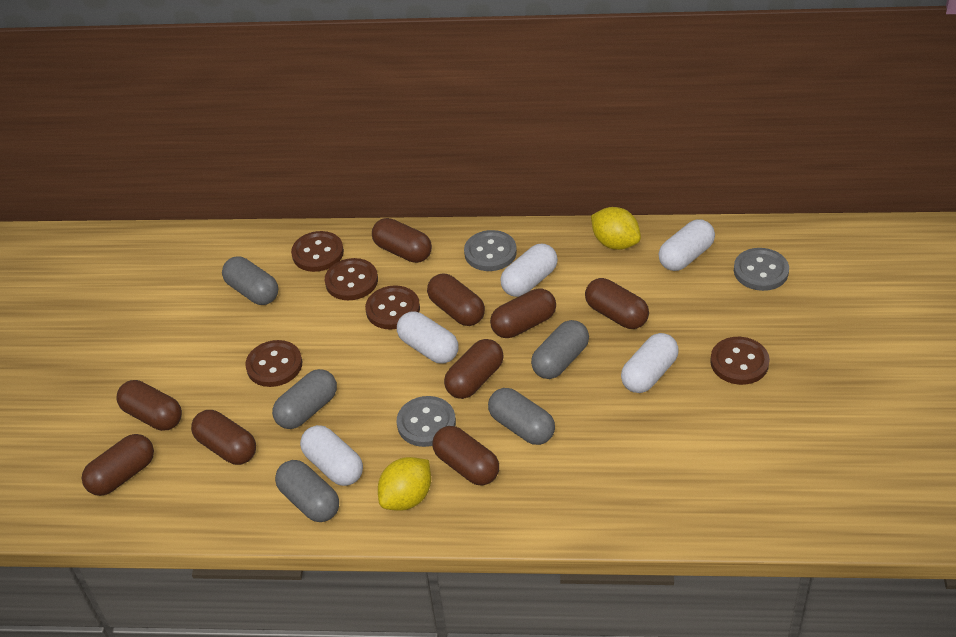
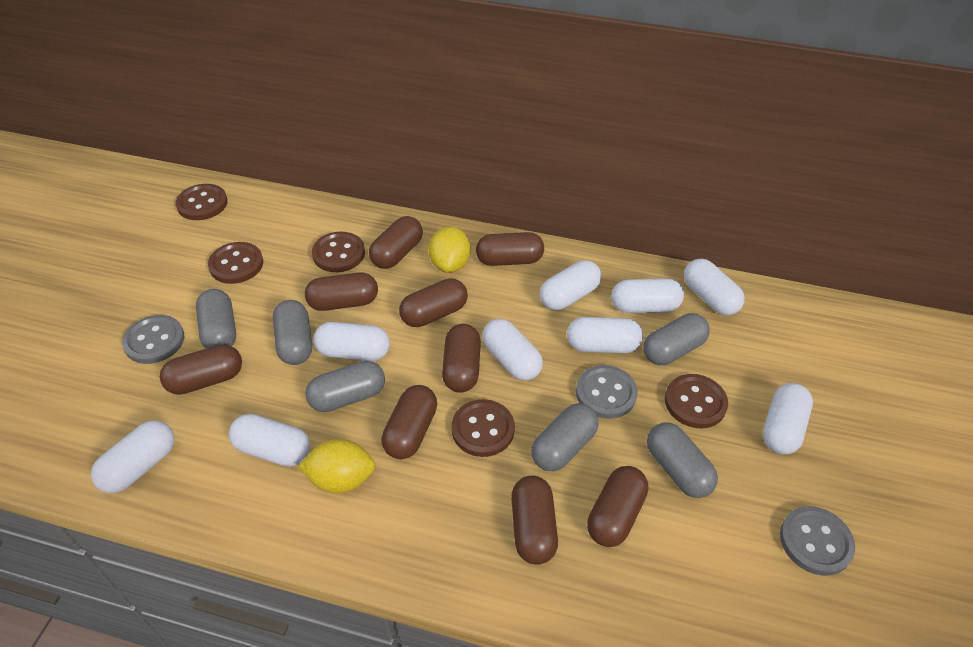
grey capsule: 5 -> 6
white capsule: 5 -> 9

